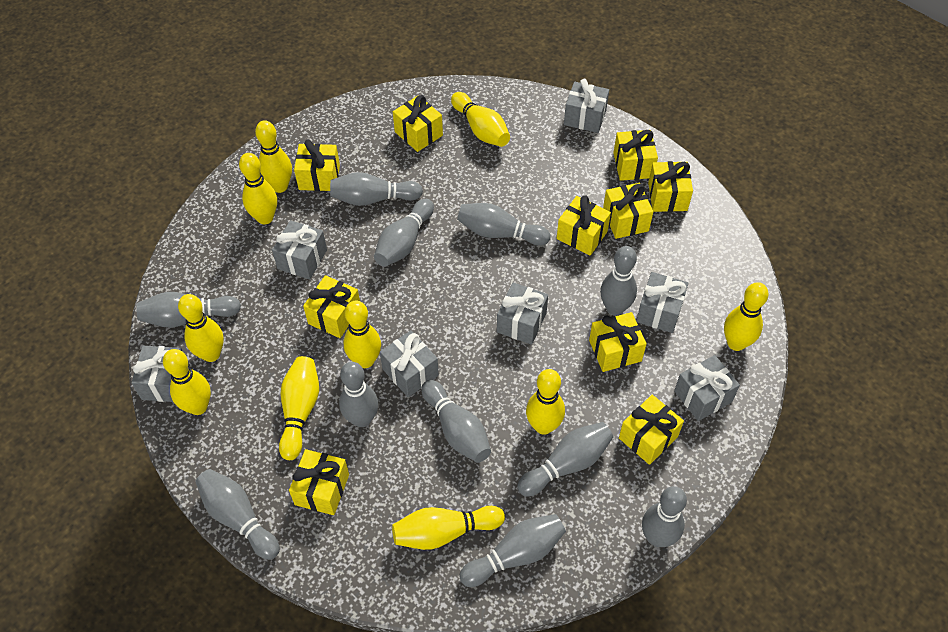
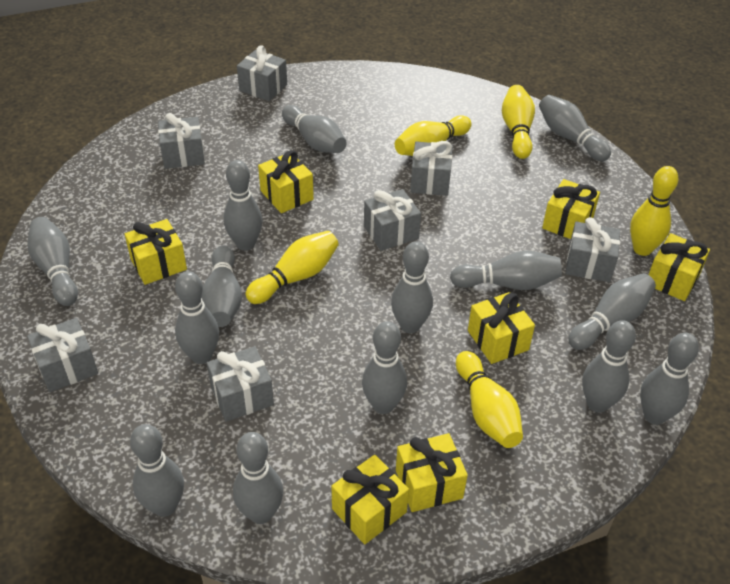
grey bowling pin: 11 -> 14
yellow bowling pin: 10 -> 5
yellow gift: 10 -> 7

